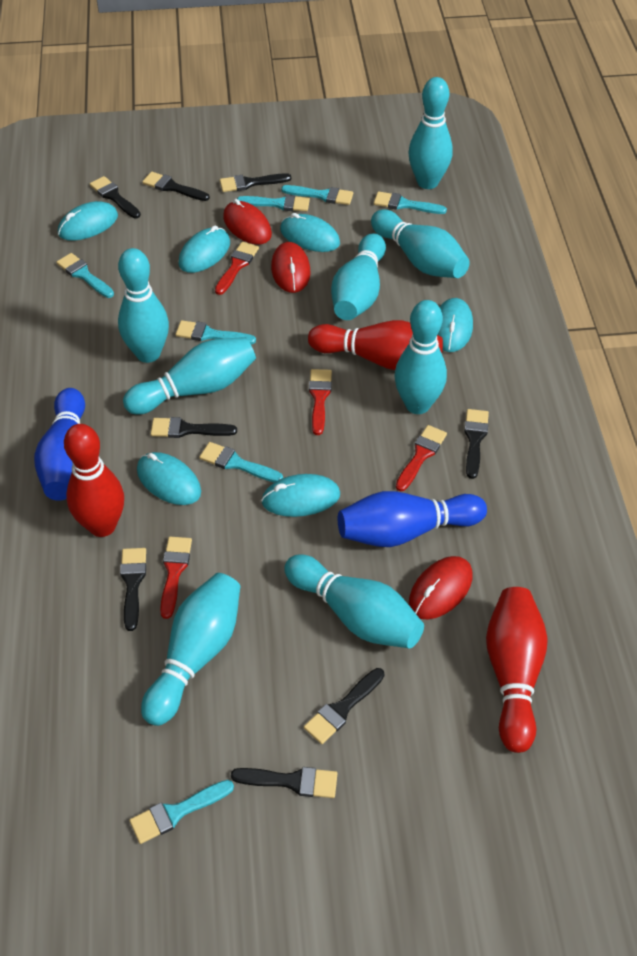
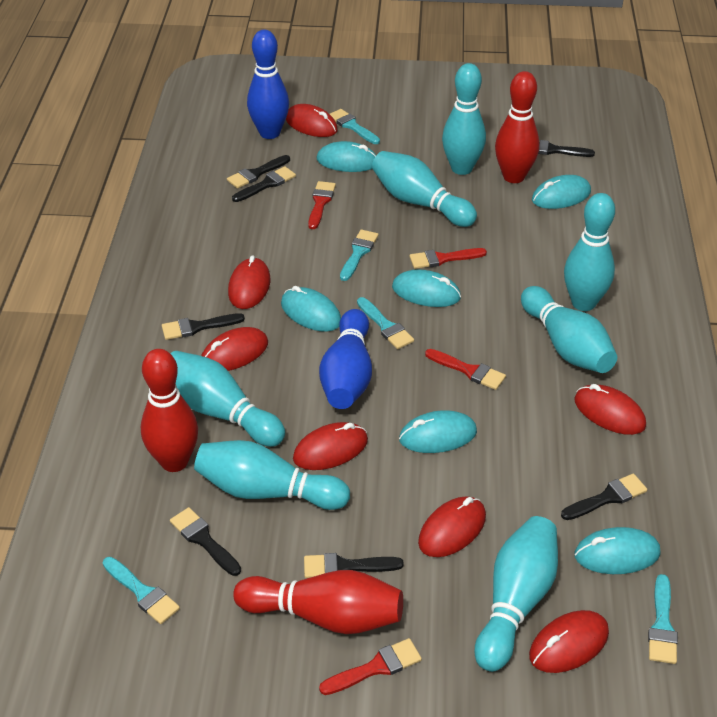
black brush: 8 -> 7
red mouse: 3 -> 7
turquoise bowling pin: 8 -> 7
turquoise brush: 7 -> 5

